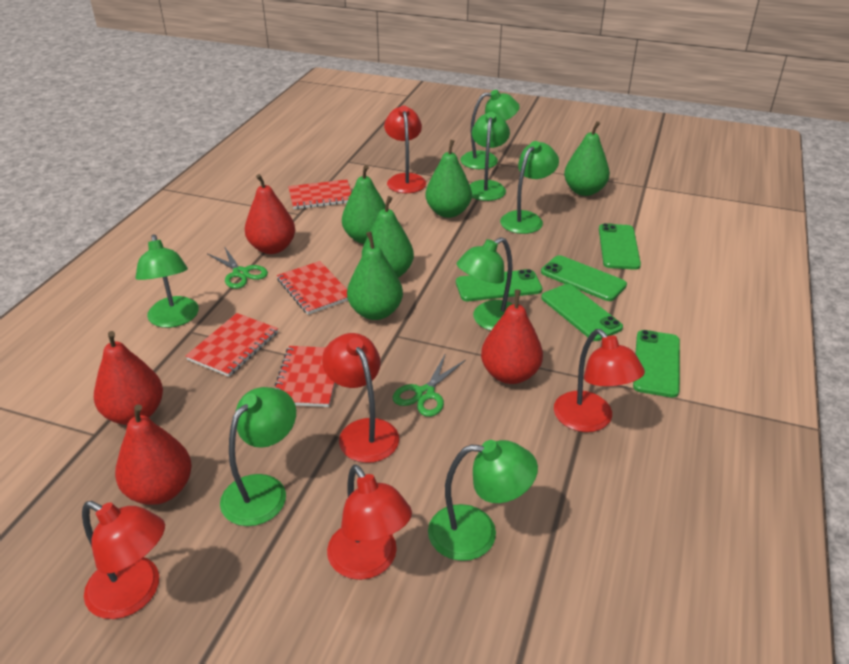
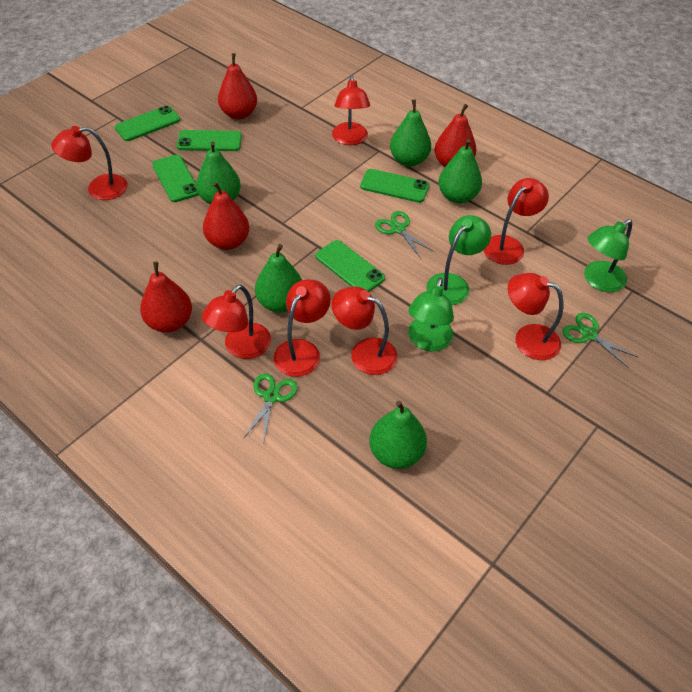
green lamp: 7 -> 3
green scissors: 2 -> 3
red lamp: 5 -> 7
red notebook: 4 -> 0

